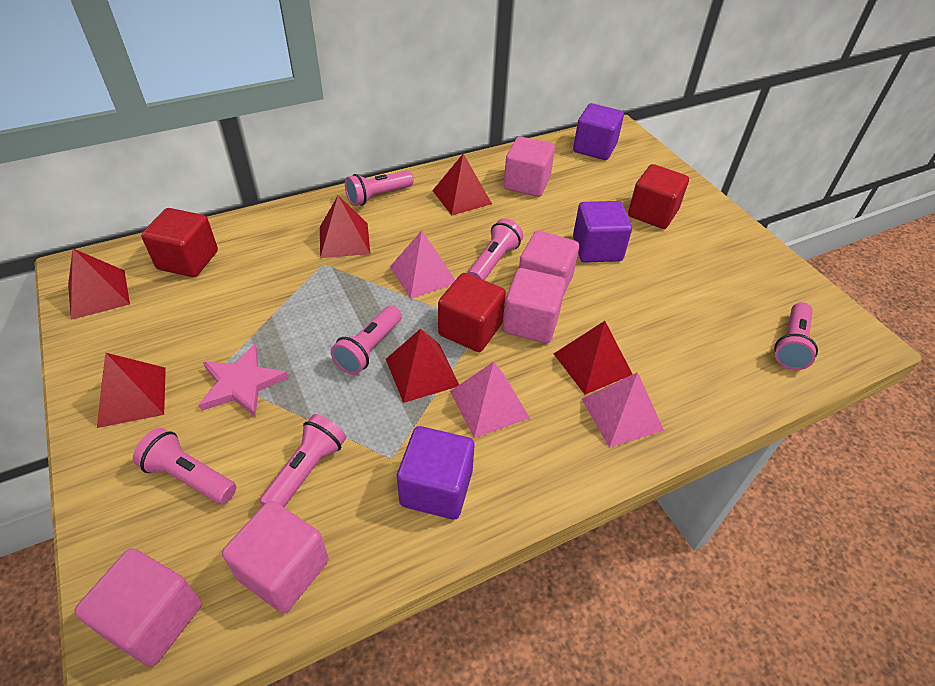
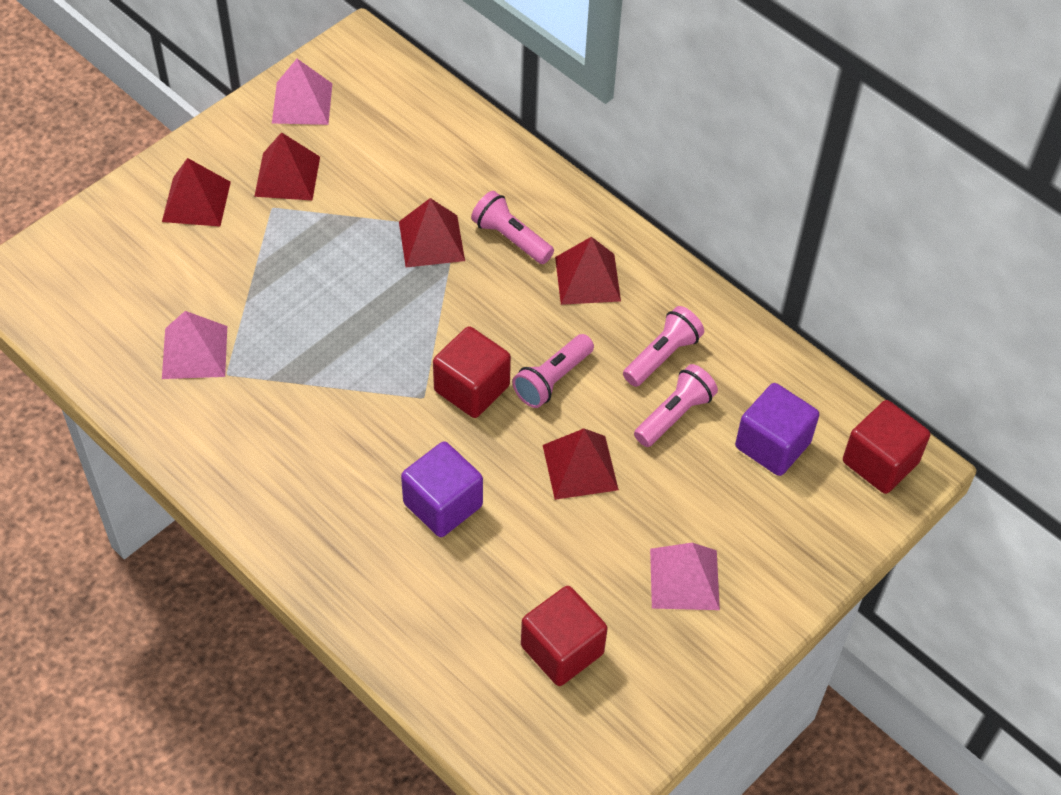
pink cube: 5 -> 0
pink flashlight: 6 -> 4
pink star: 1 -> 0
purple cube: 3 -> 2
red pyramid: 6 -> 5

